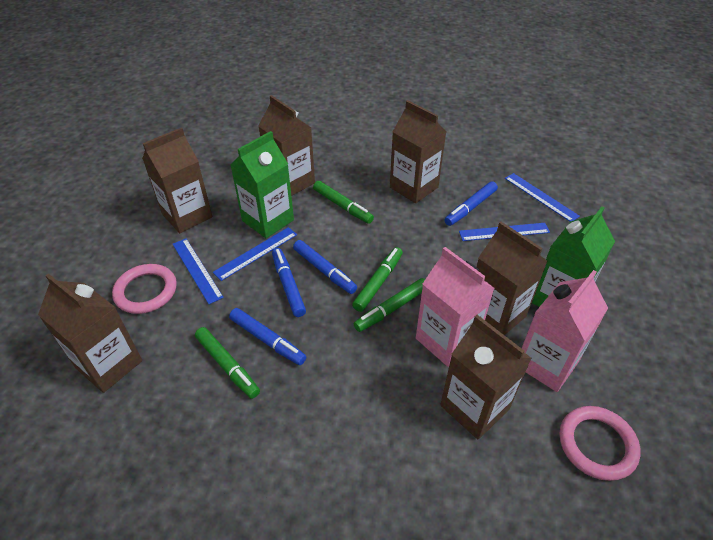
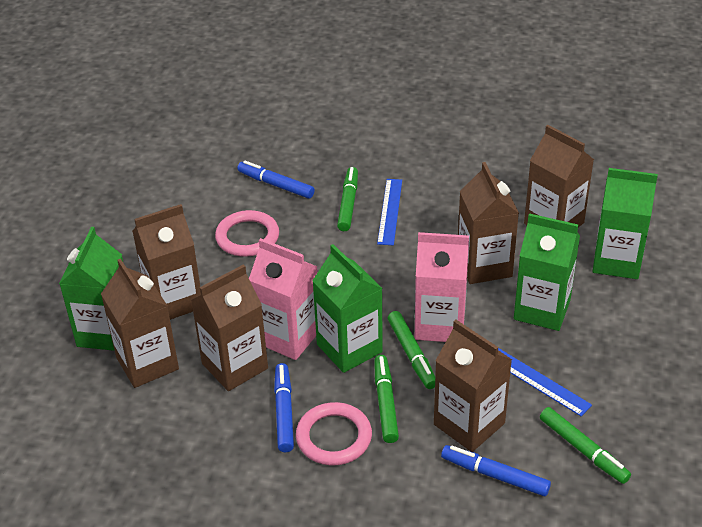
blue marker: 4 -> 3
blue ruler: 4 -> 2
green carton: 2 -> 4

